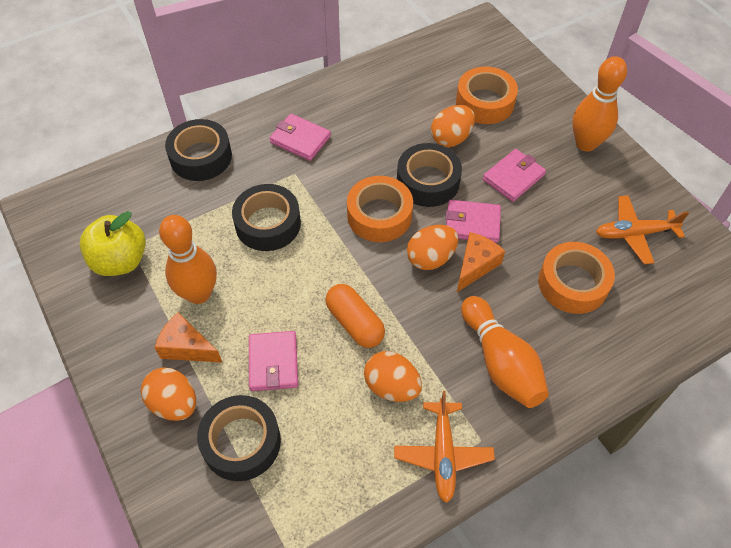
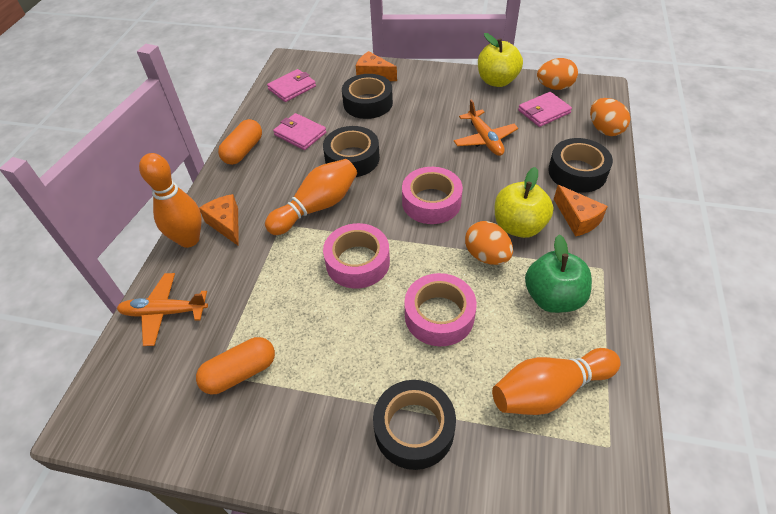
green apple: 0 -> 1
orange capsule: 1 -> 2
orange cheese: 2 -> 3
orange egg: 4 -> 3
orange tape: 3 -> 0
pink tape: 0 -> 3
pink wallet: 4 -> 3
yellow apple: 1 -> 2

